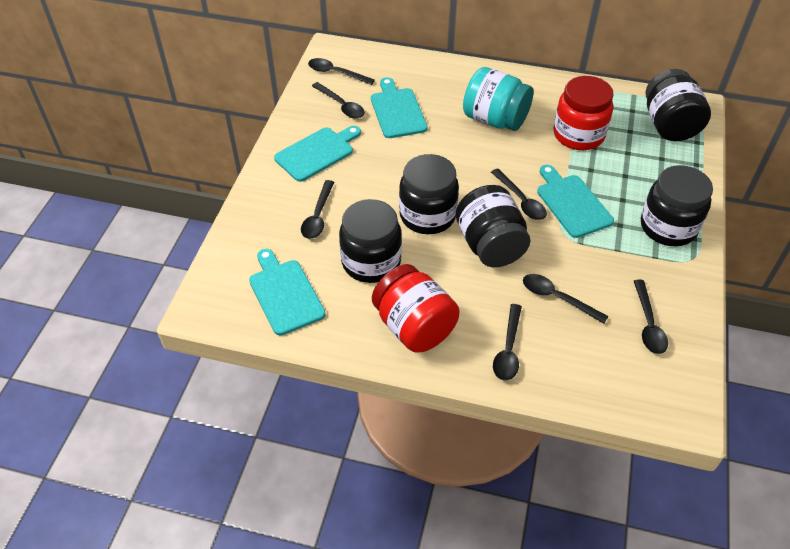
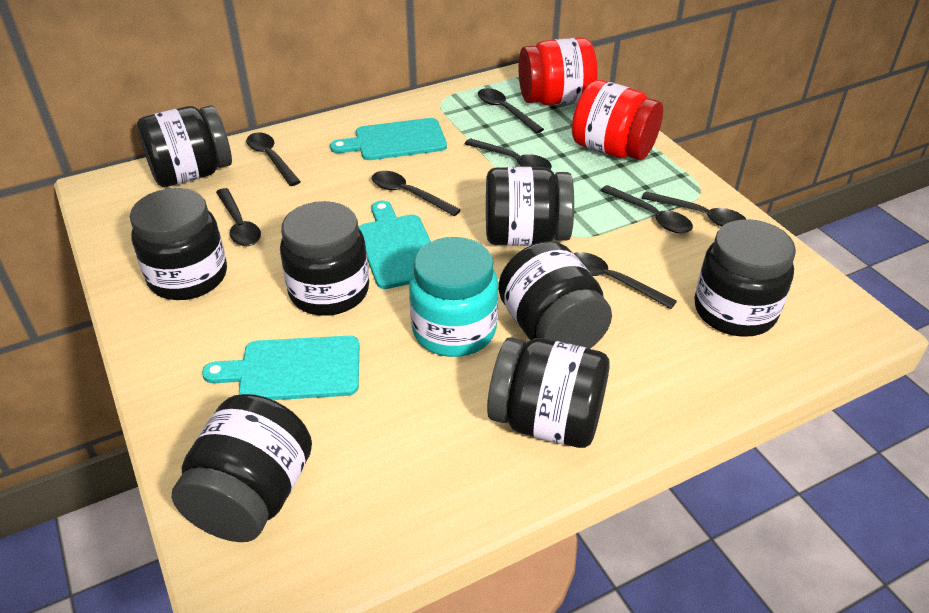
black jar: 5 -> 8
black spoon: 7 -> 8
turquoise cutting board: 4 -> 3

